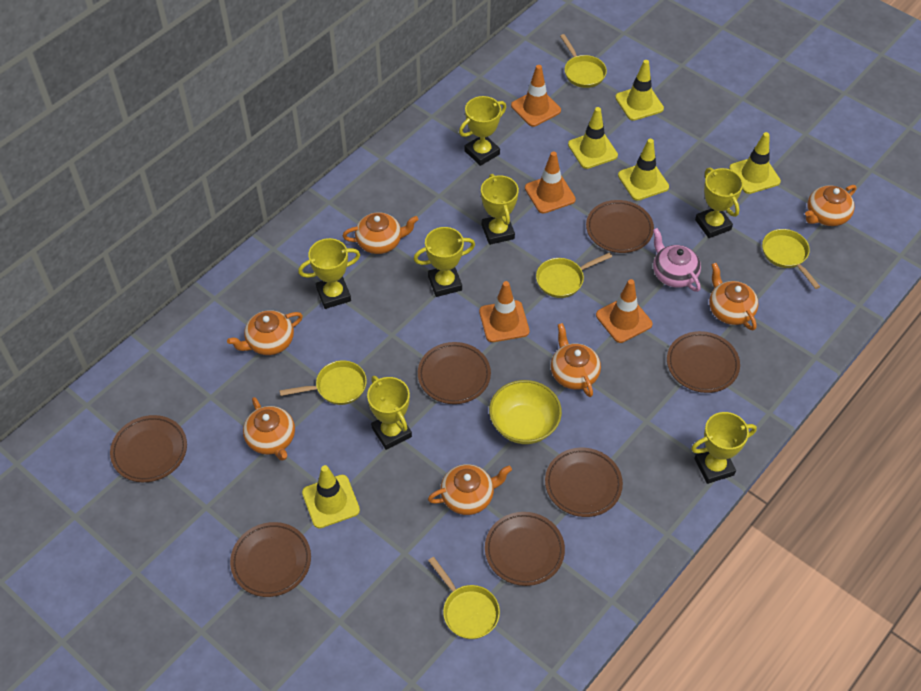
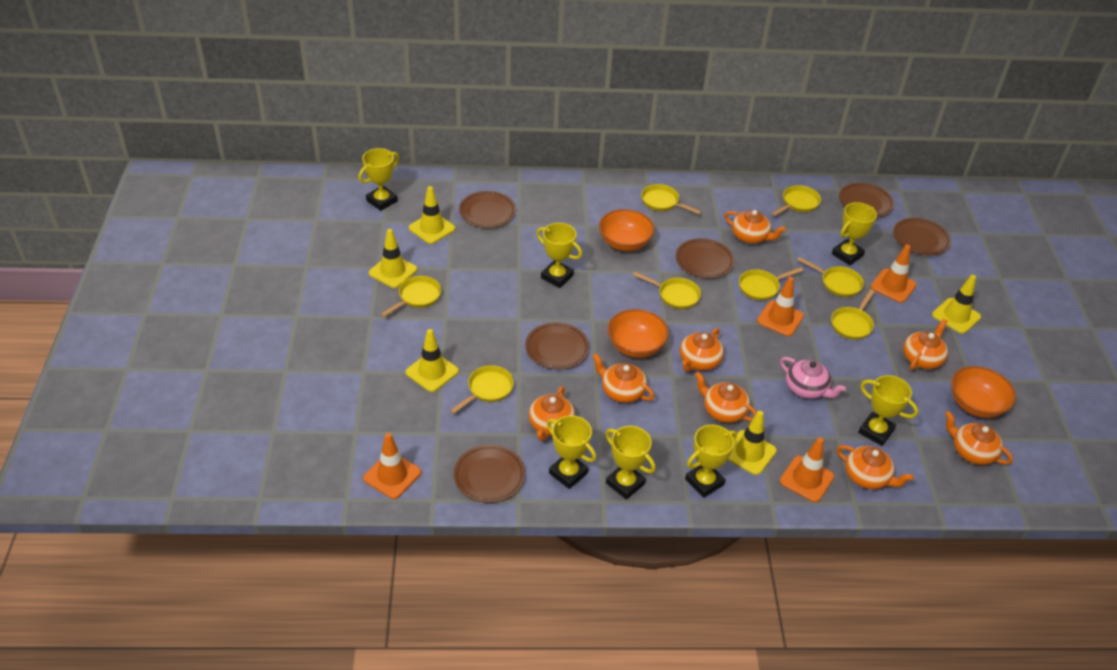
brown plate: 7 -> 6
orange bowl: 0 -> 3
orange teapot: 7 -> 8
yellow bowl: 1 -> 0
yellow pan: 5 -> 8

